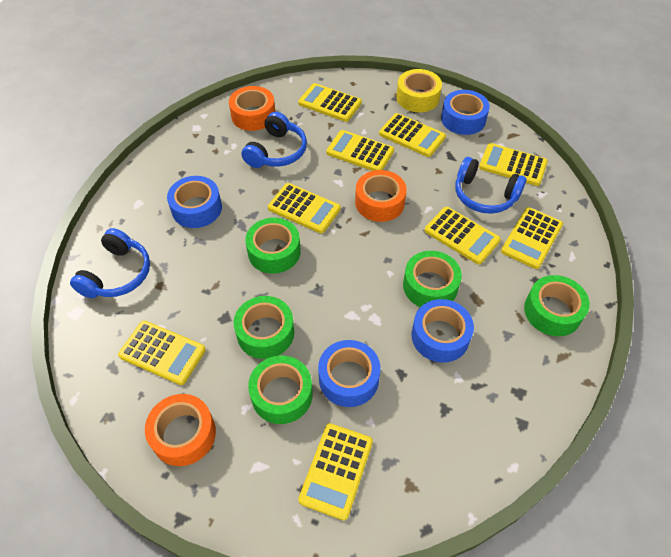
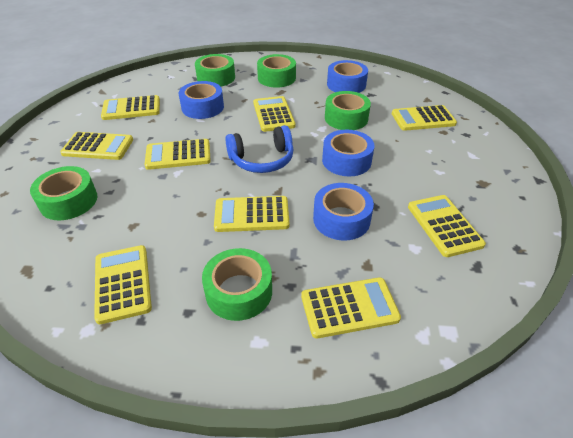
blue headphones: 3 -> 1
orange tape: 3 -> 0
yellow tape: 1 -> 0

